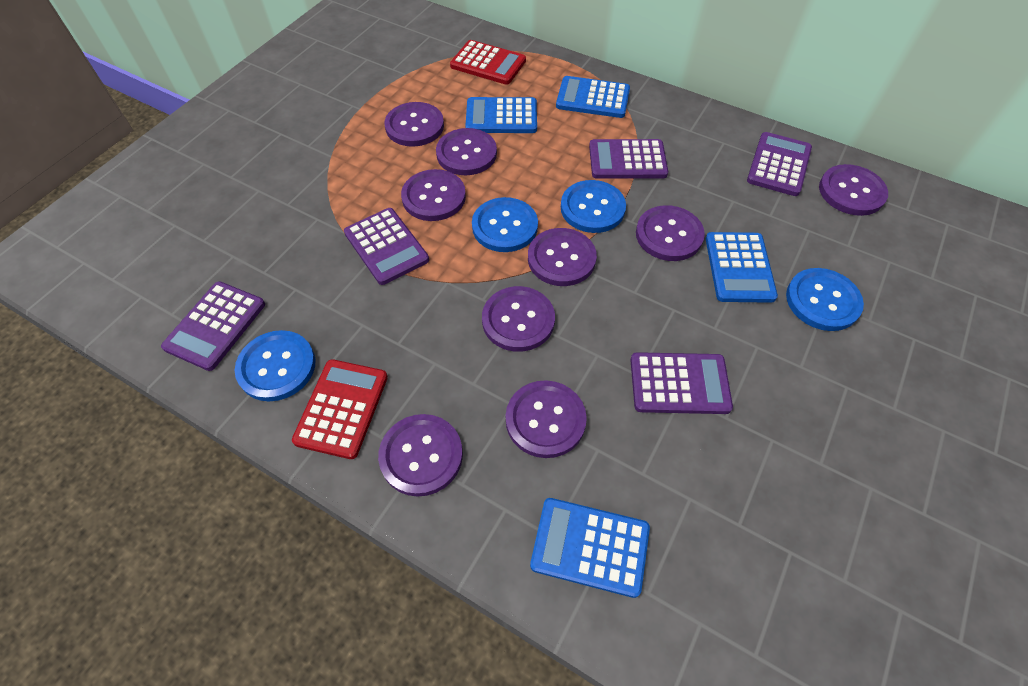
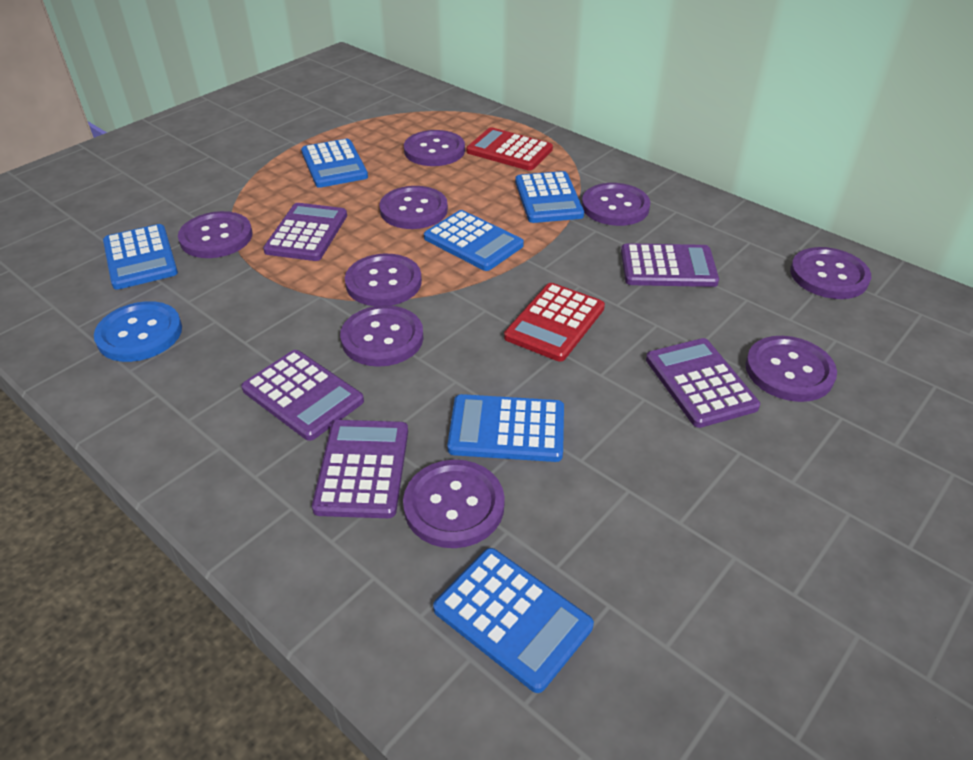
blue button: 4 -> 1
blue calculator: 4 -> 6

